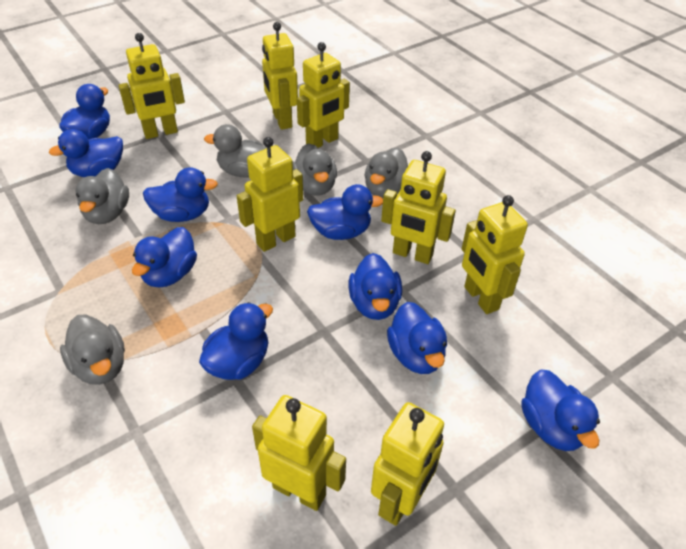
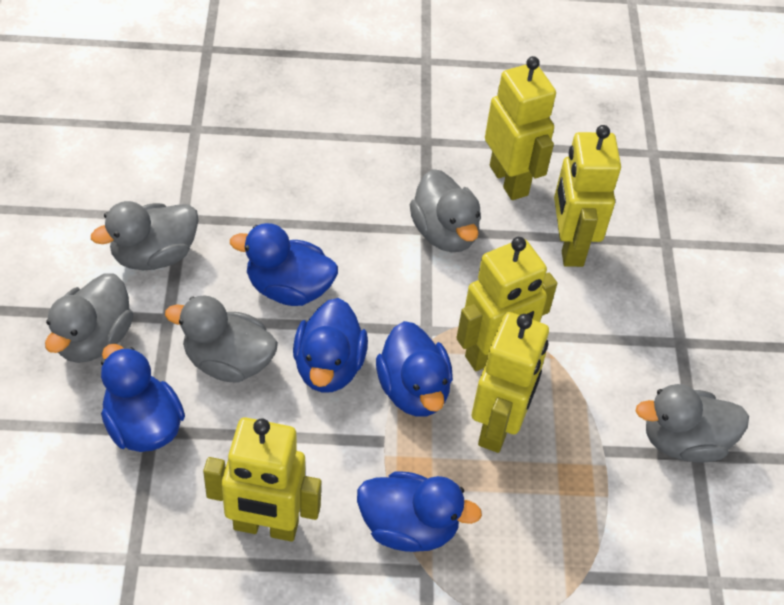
blue duck: 9 -> 5
yellow robot: 8 -> 5

